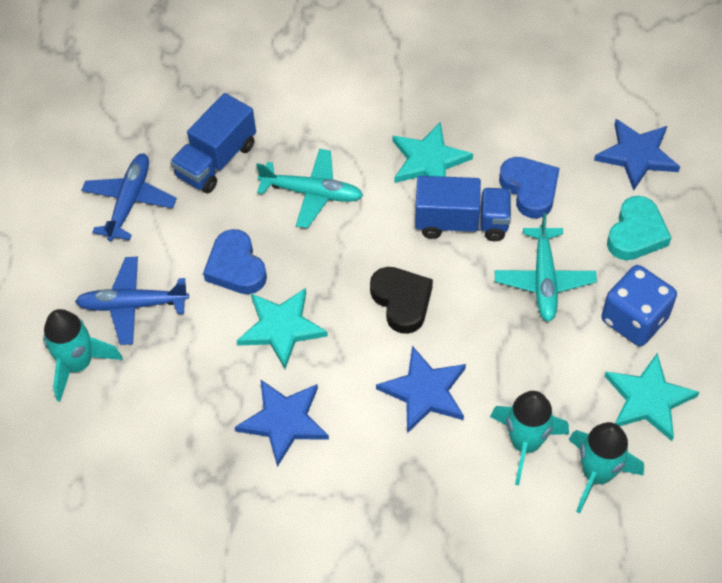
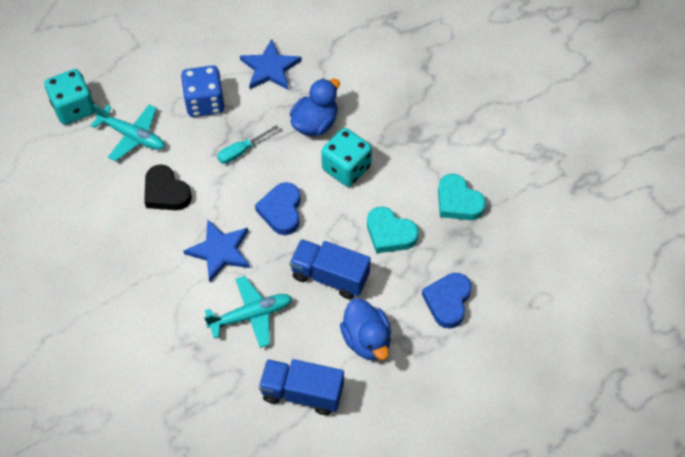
blue duck: 0 -> 2
blue plane: 2 -> 0
blue star: 3 -> 2
turquoise dice: 0 -> 2
turquoise heart: 1 -> 2
turquoise rocket: 3 -> 0
turquoise screwdriver: 0 -> 1
turquoise star: 3 -> 0

